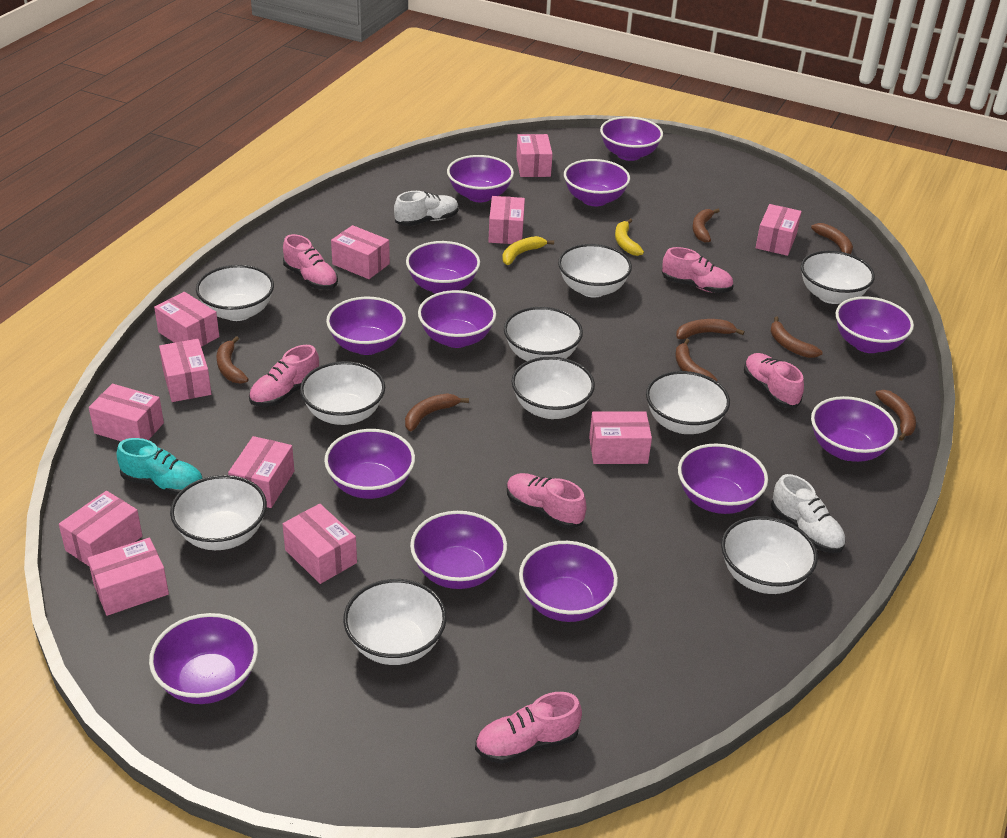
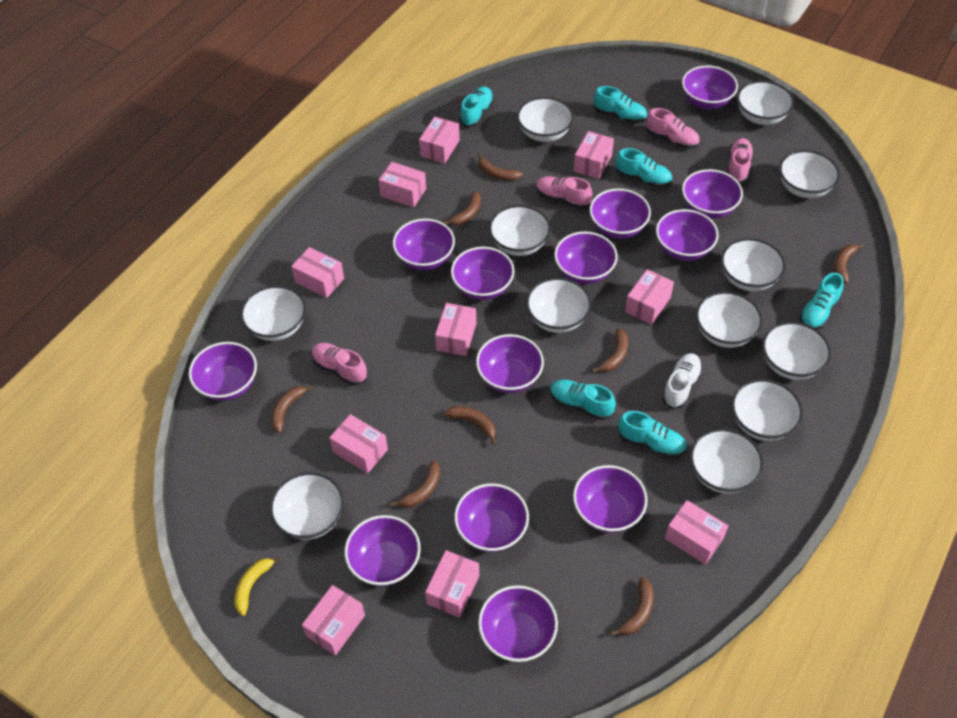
pink box: 12 -> 10
pink shoe: 6 -> 4
turquoise shoe: 1 -> 6
white bowl: 10 -> 12
white shoe: 2 -> 1
yellow banana: 2 -> 1

